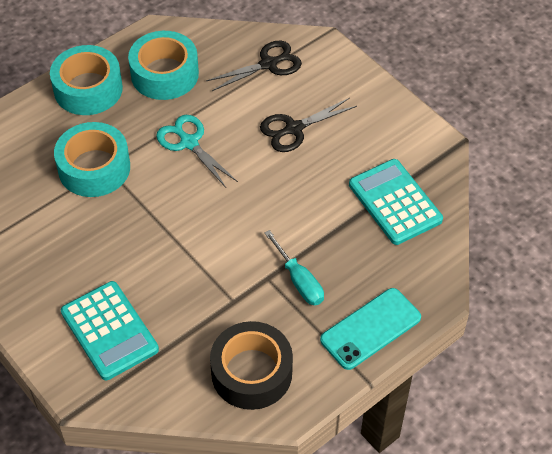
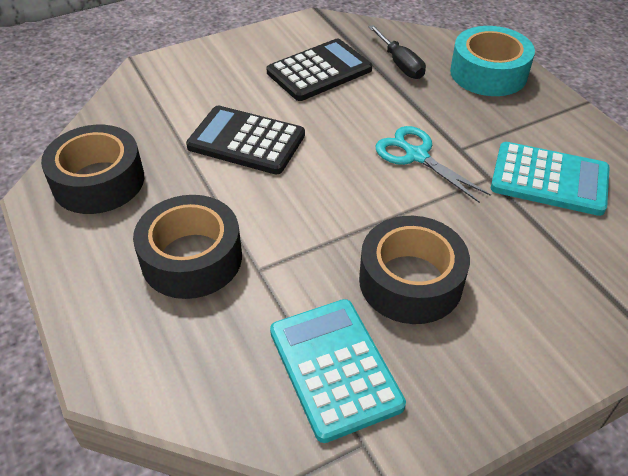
black calculator: 0 -> 2
black scissors: 2 -> 0
black screwdriver: 0 -> 1
black tape: 1 -> 3
turquoise phone: 1 -> 0
turquoise screwdriver: 1 -> 0
turquoise tape: 3 -> 1

